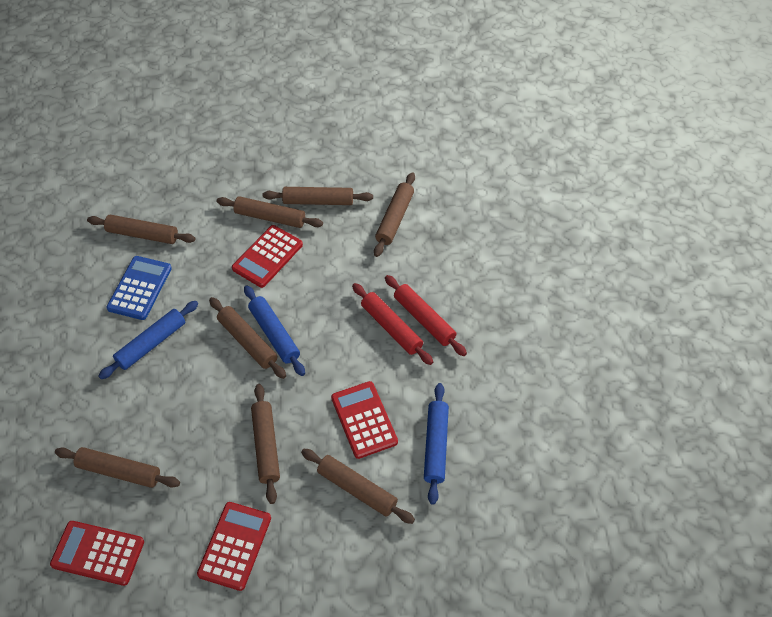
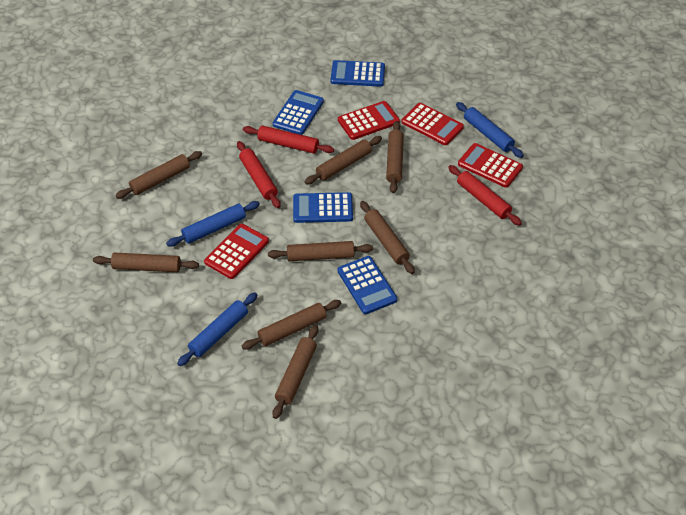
blue calculator: 1 -> 4
red rolling pin: 2 -> 3

